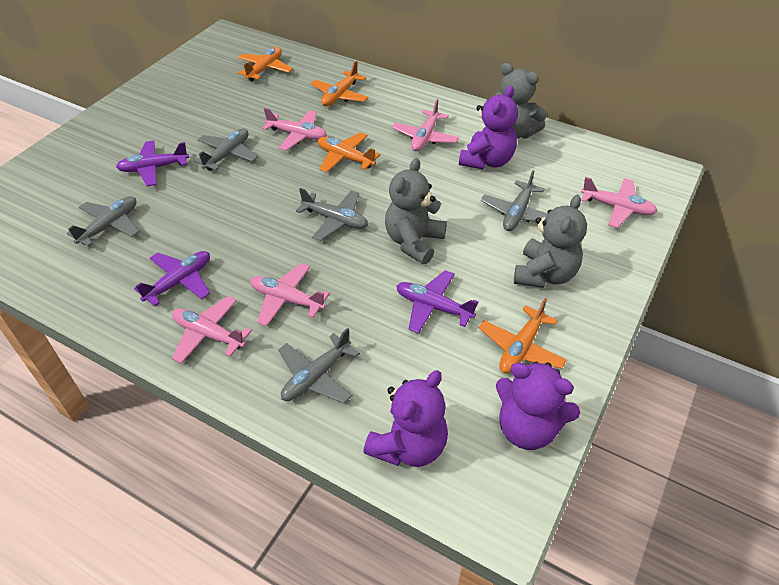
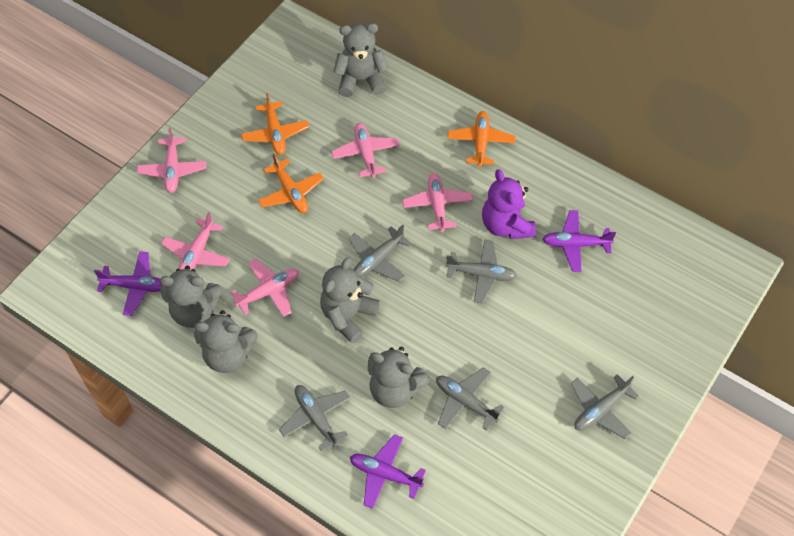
grey teddy bear: 3 -> 5
orange plane: 4 -> 3
purple teddy bear: 3 -> 1

